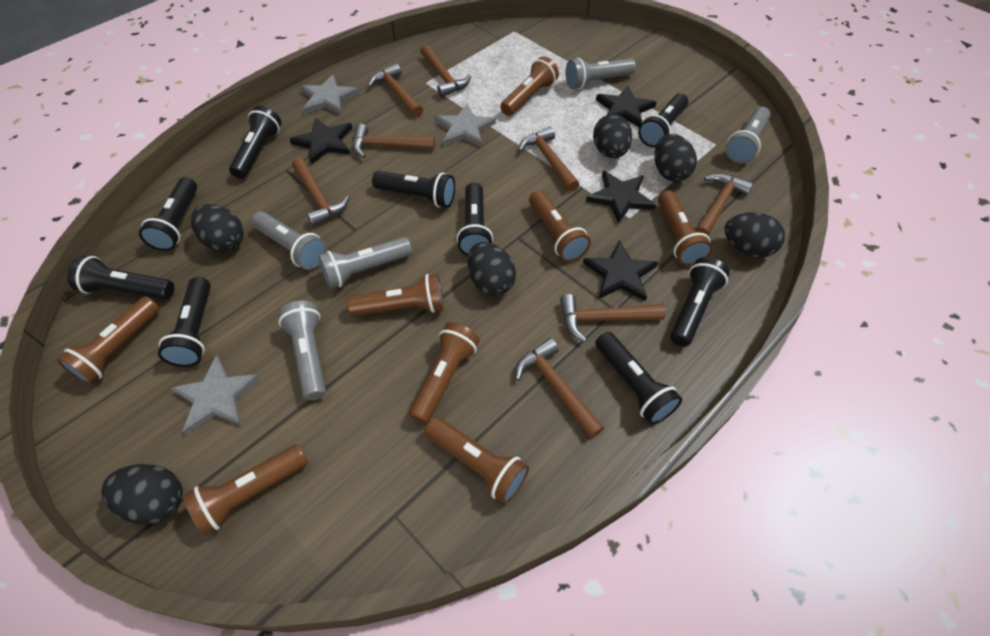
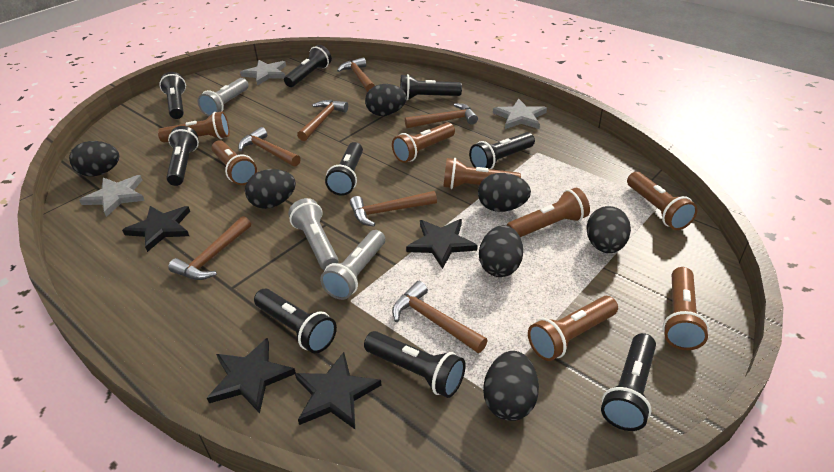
black egg: 6 -> 7
brown hammer: 8 -> 7
grey flashlight: 5 -> 3

